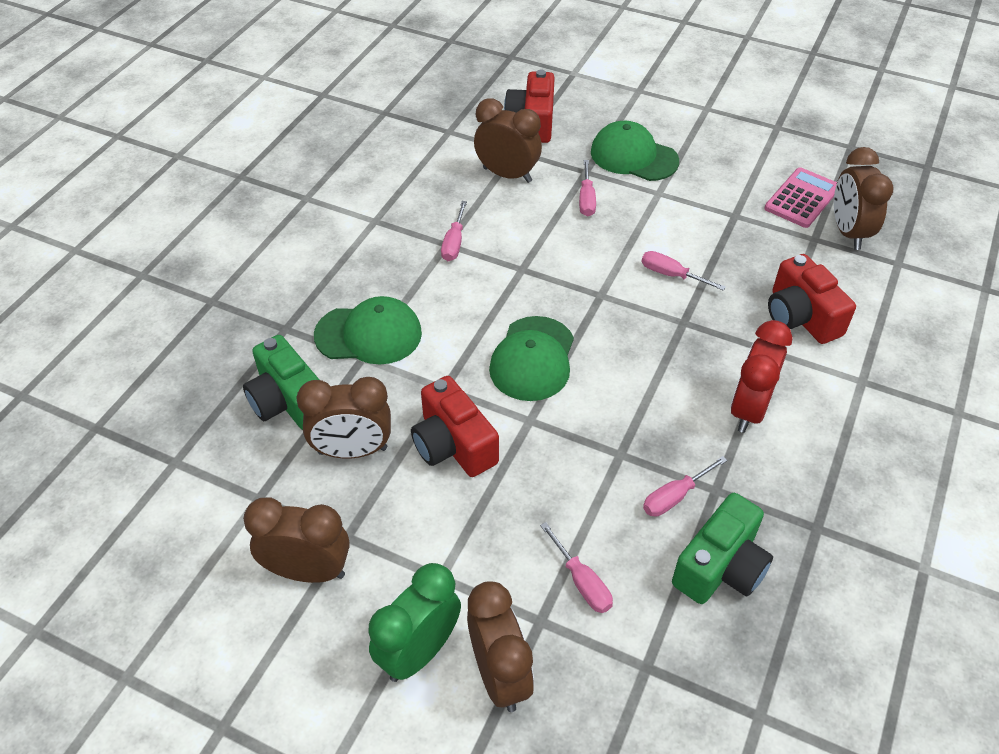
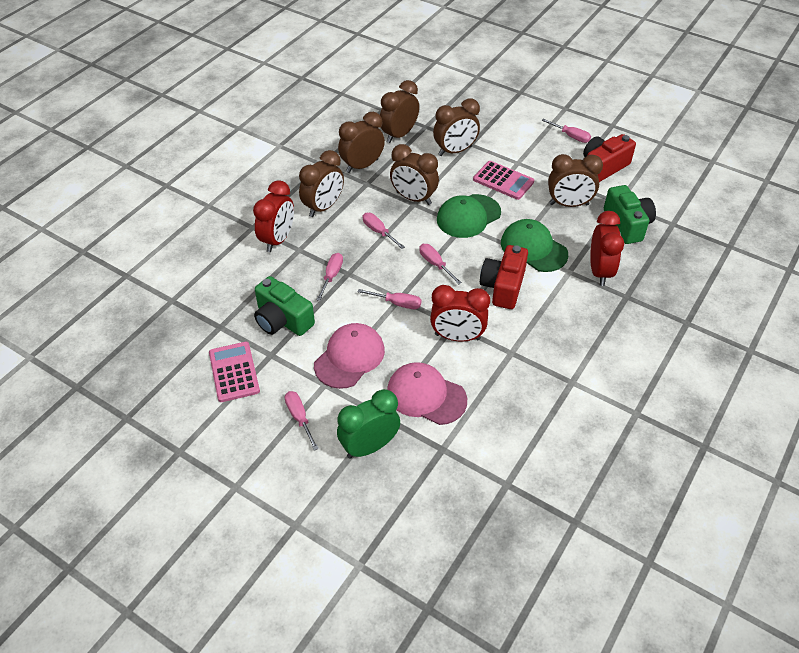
brown clock: 5 -> 6
green cap: 3 -> 2
pink calculator: 1 -> 2
pink cap: 0 -> 2
pink screwdriver: 5 -> 6
red camera: 3 -> 2
red clock: 1 -> 3

